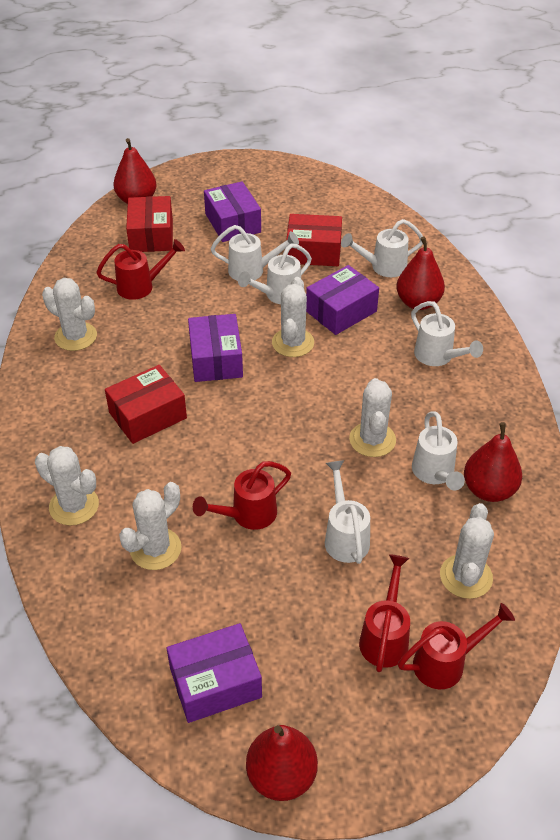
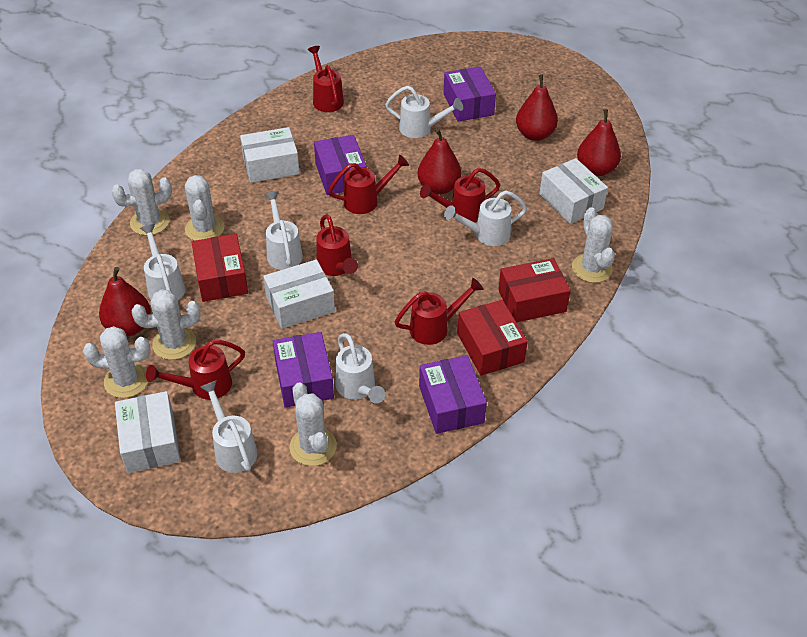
red watering can: 4 -> 6
white box: 0 -> 4

